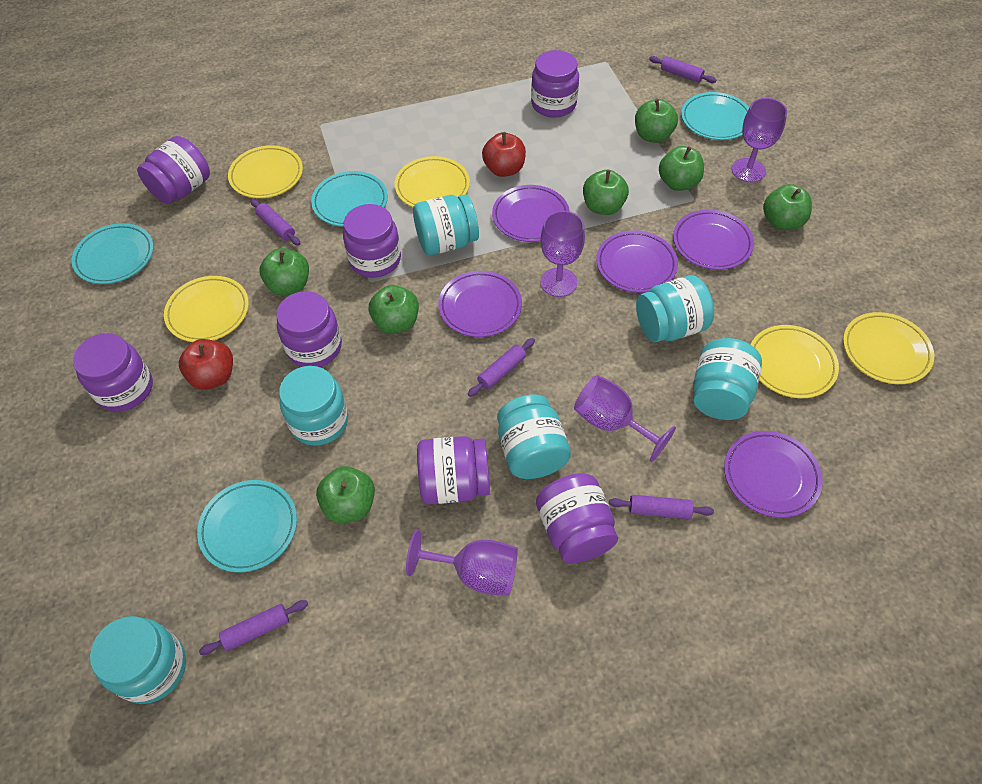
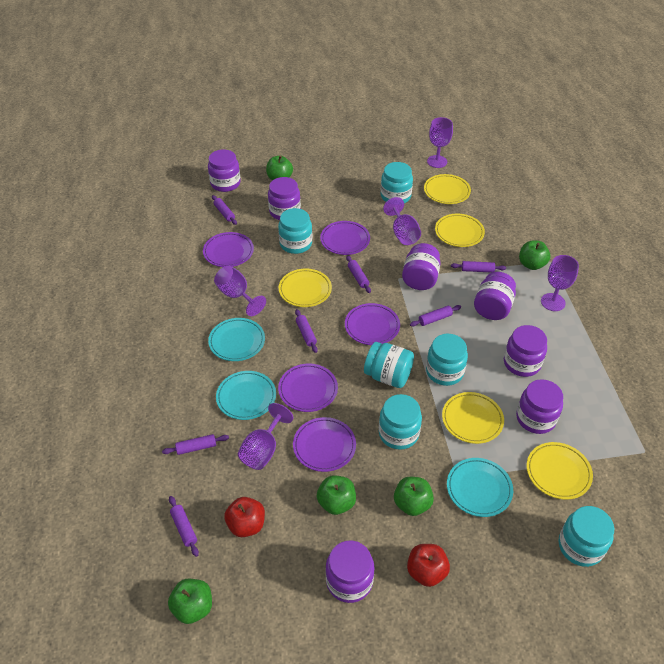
green apple: 7 -> 5
purple goblet: 4 -> 5
purple rolling pin: 5 -> 7
turquoise plate: 4 -> 3

